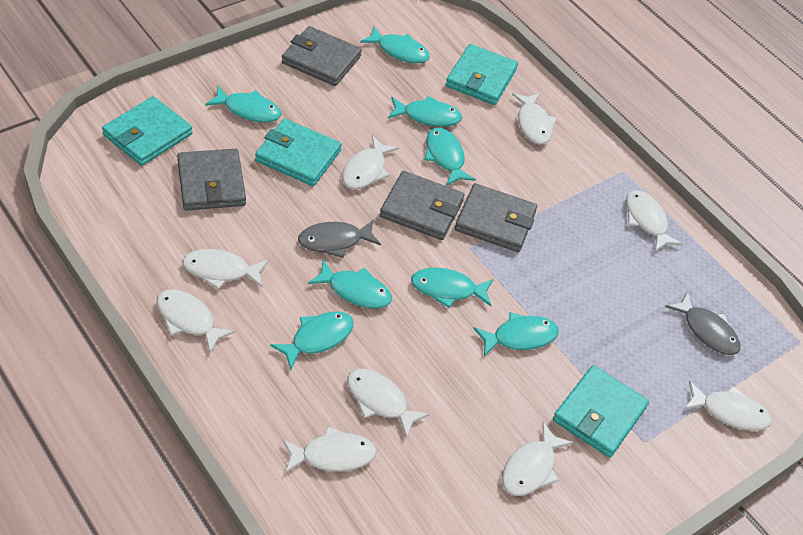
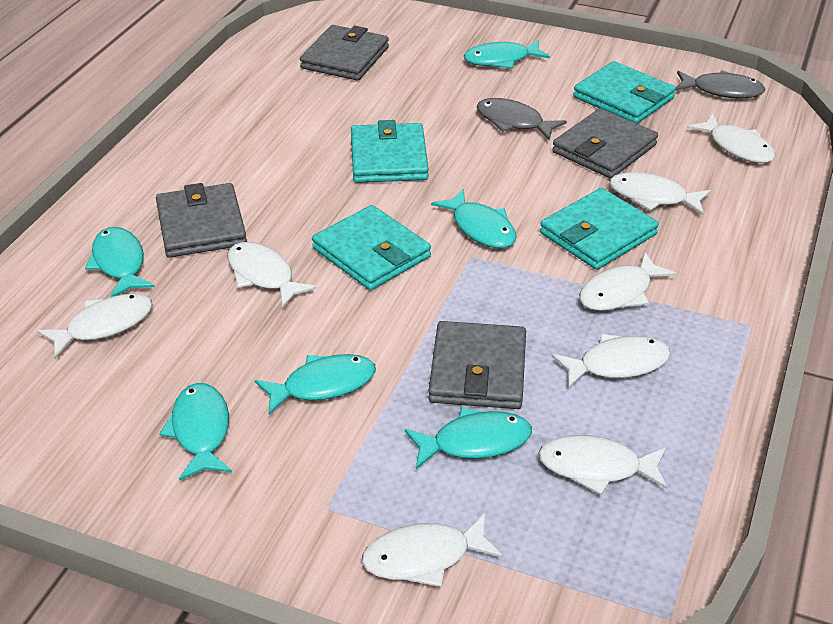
turquoise fish: 8 -> 6
white fish: 9 -> 8

